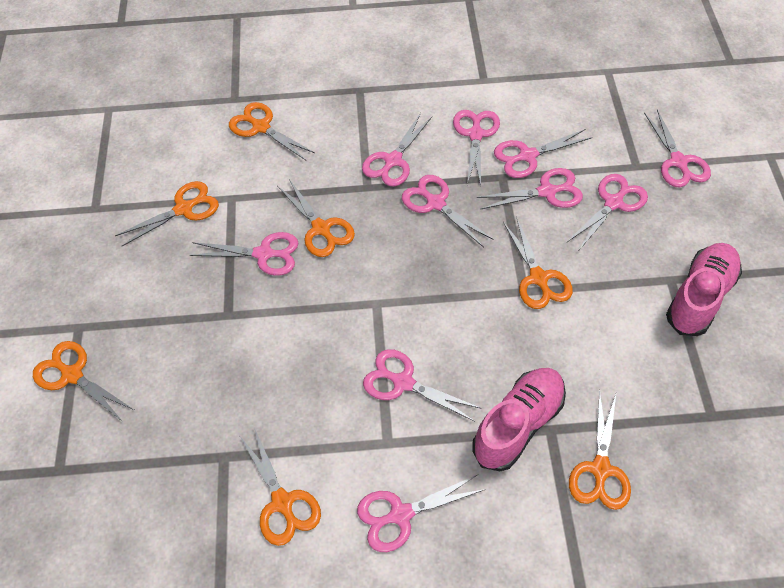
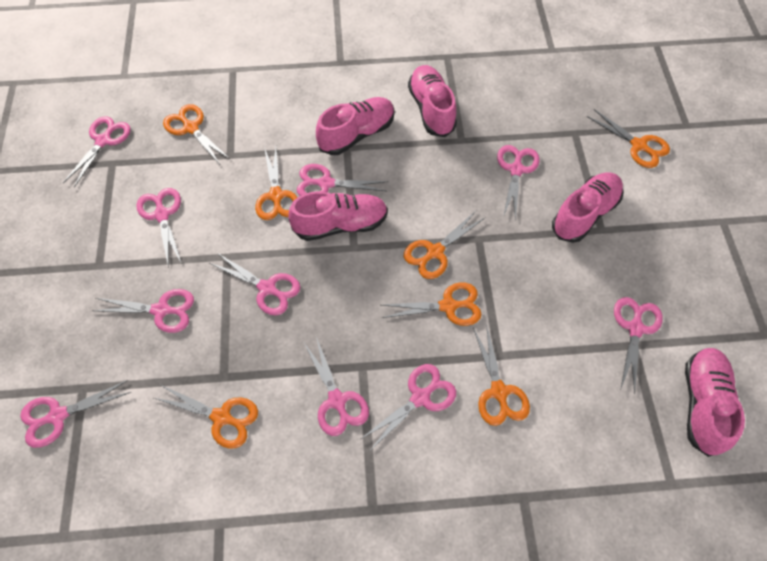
pink shoe: 2 -> 5

